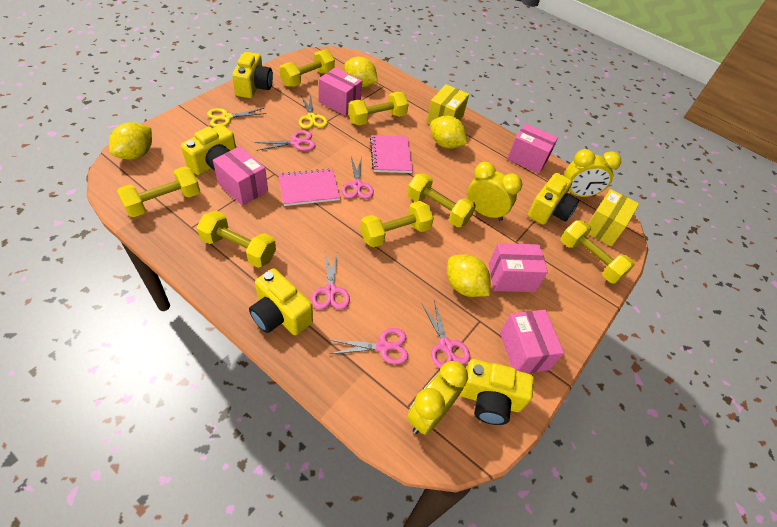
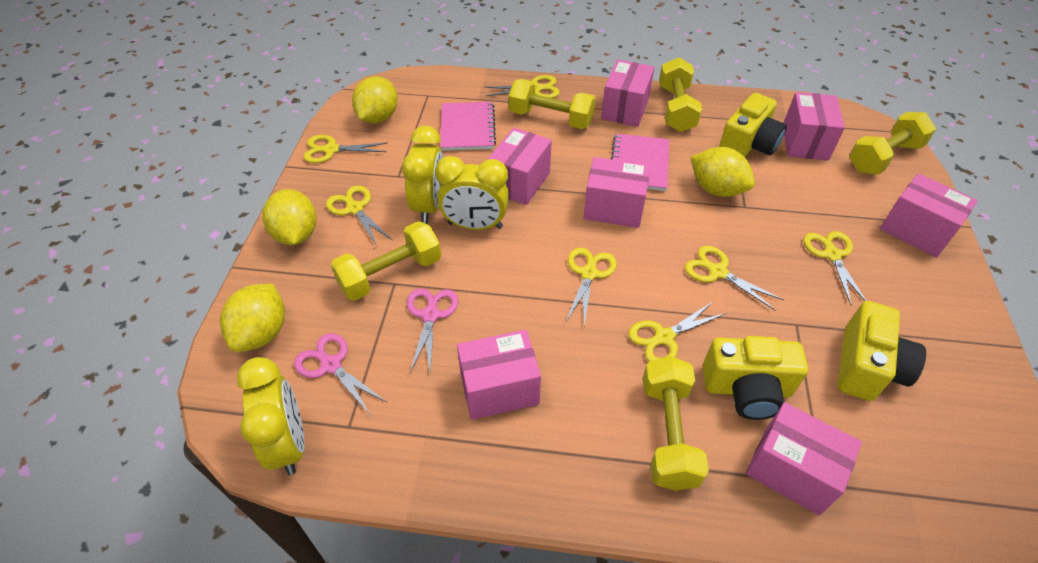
pink box: 5 -> 7
pink scissors: 5 -> 2
yellow box: 2 -> 0
yellow camera: 5 -> 3
yellow dumbbell: 7 -> 5
yellow scissors: 2 -> 7

